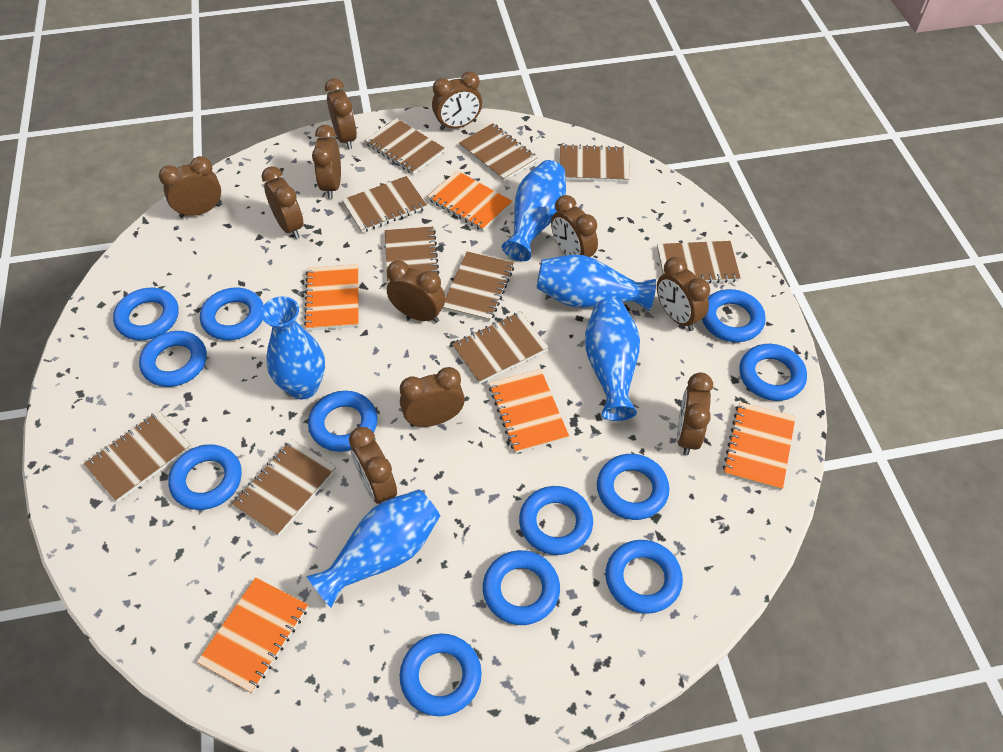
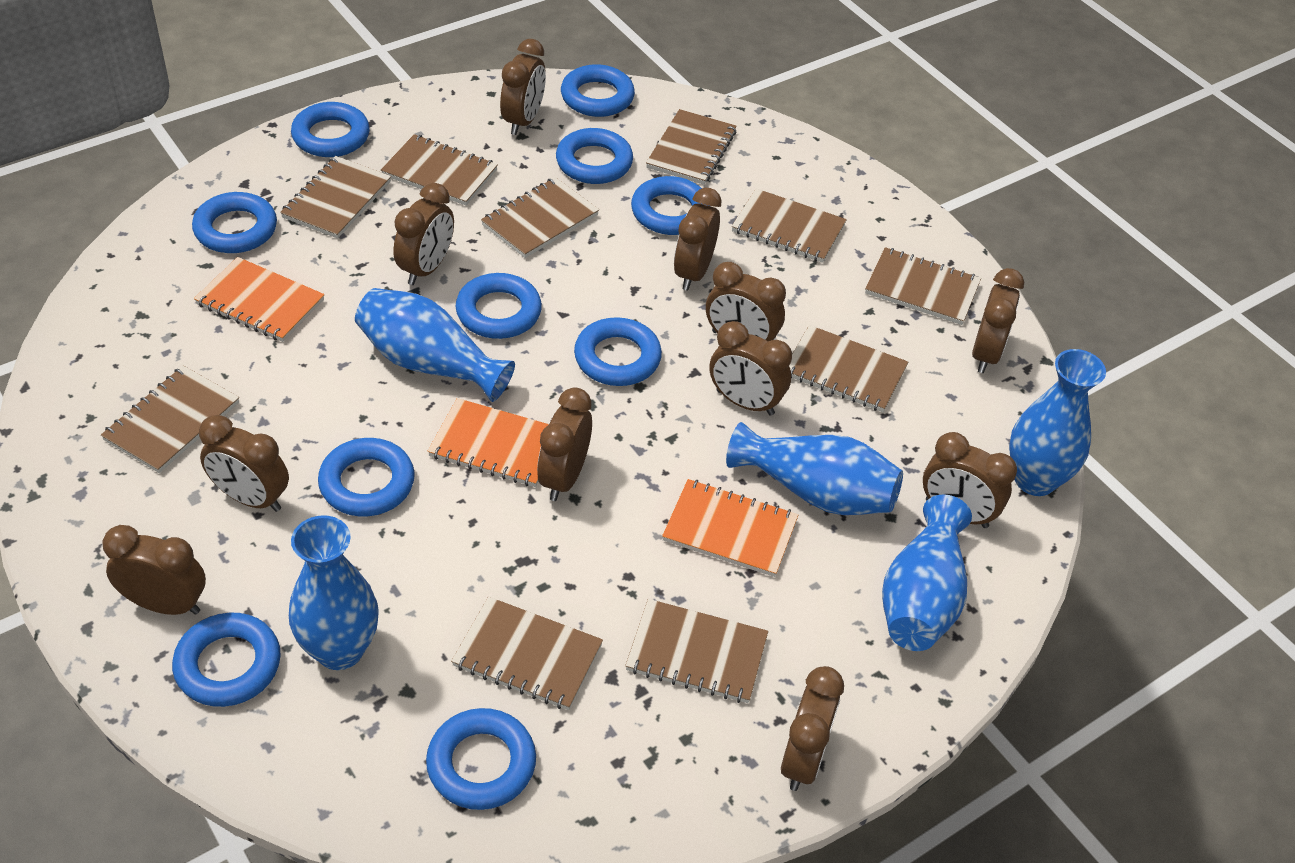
blue ring: 12 -> 10
orange notebook: 5 -> 3

